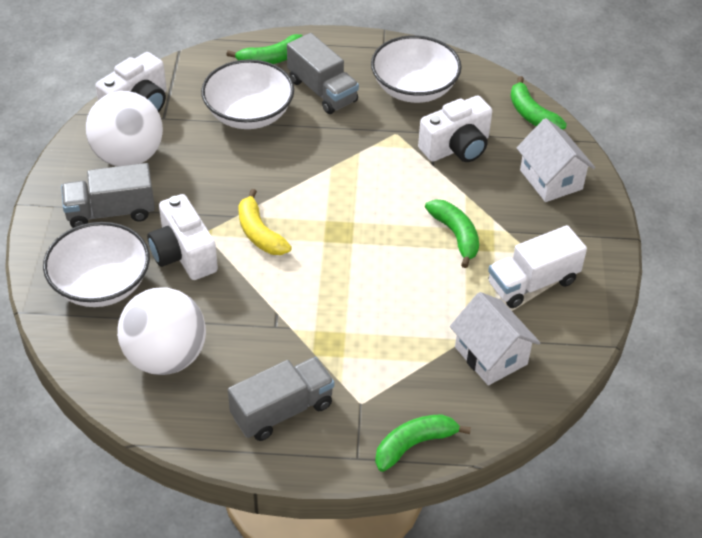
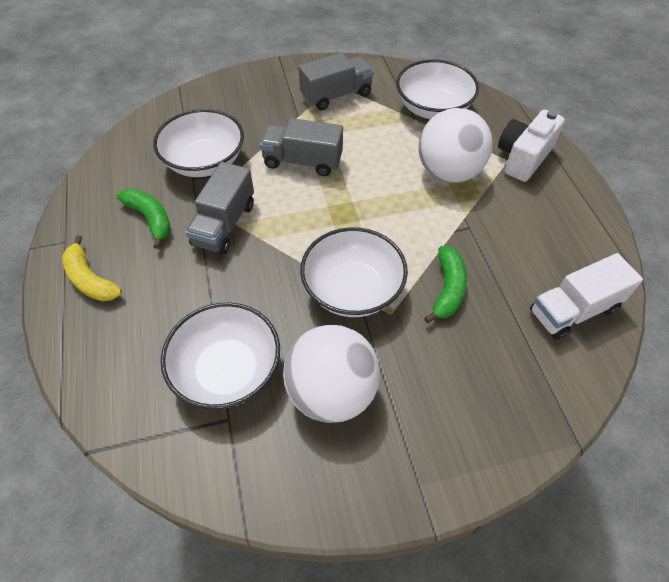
green banana: 4 -> 2
white bowl: 3 -> 4
white camera: 3 -> 1
white house: 2 -> 0

